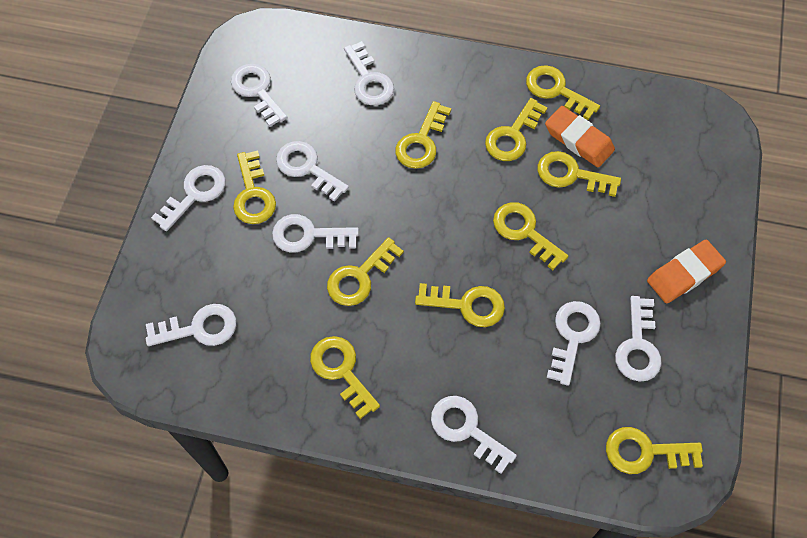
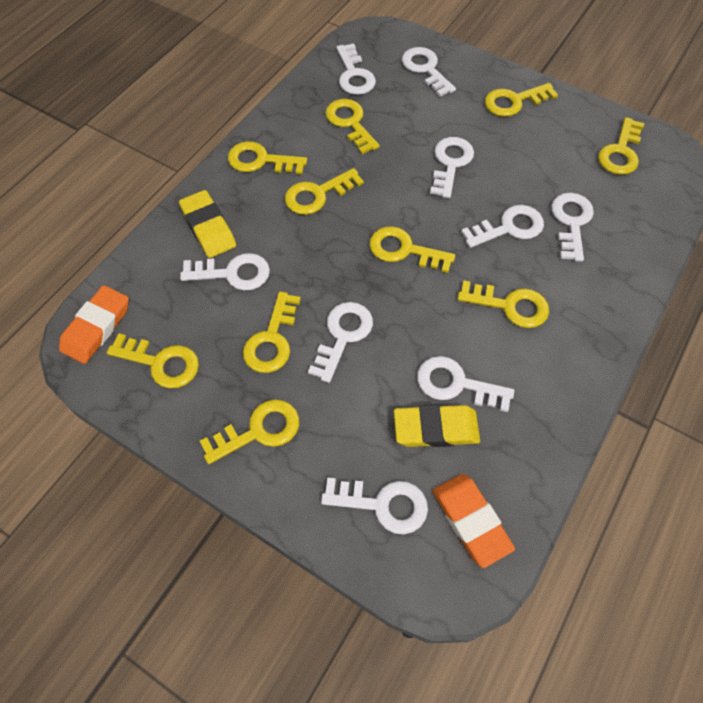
yellow eraser: 0 -> 2

